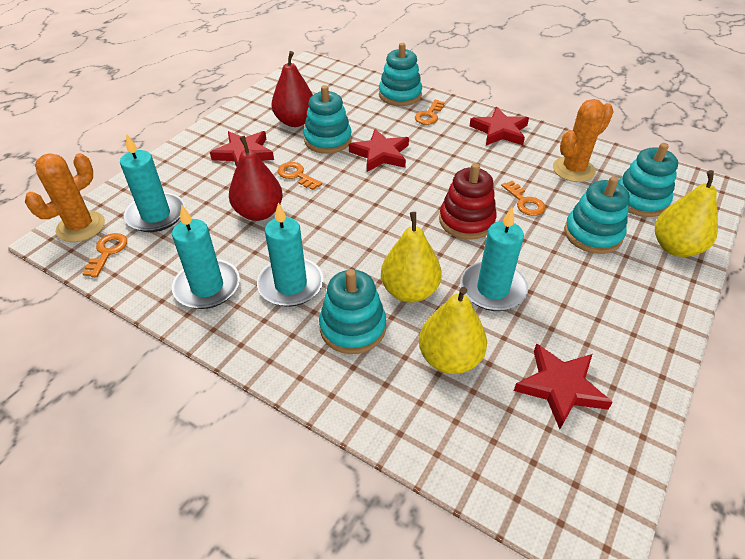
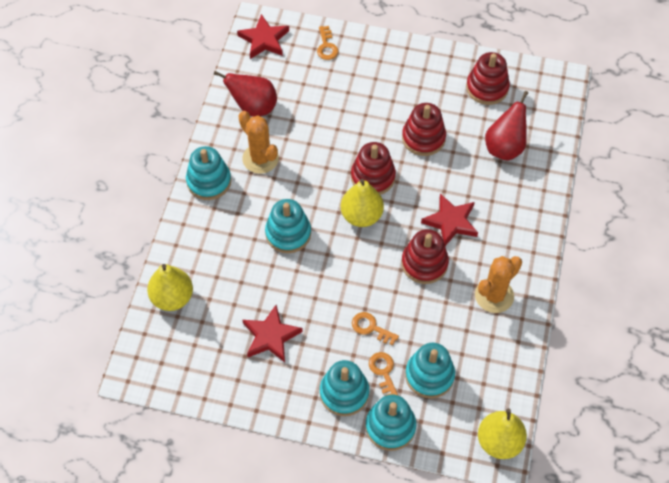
orange key: 4 -> 3
red stacking toy: 1 -> 4
red star: 4 -> 3
turquoise candle: 4 -> 0

